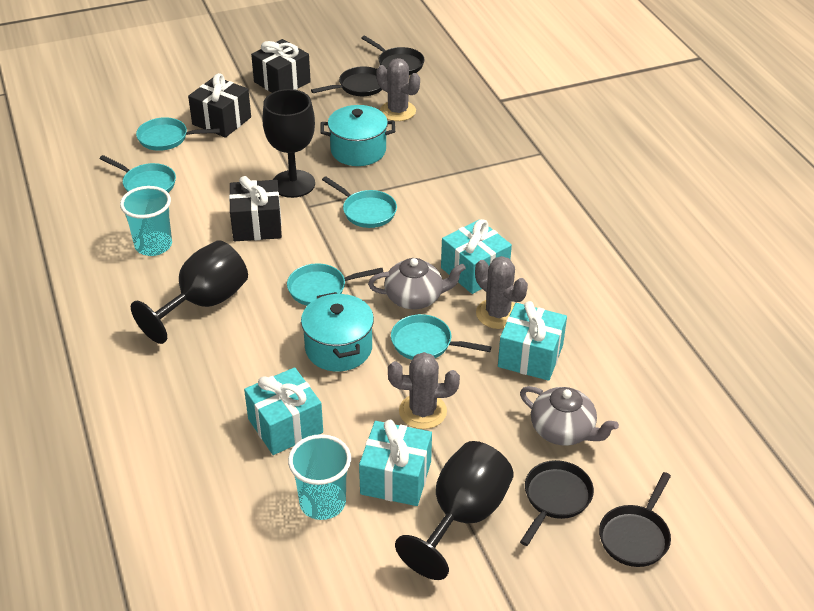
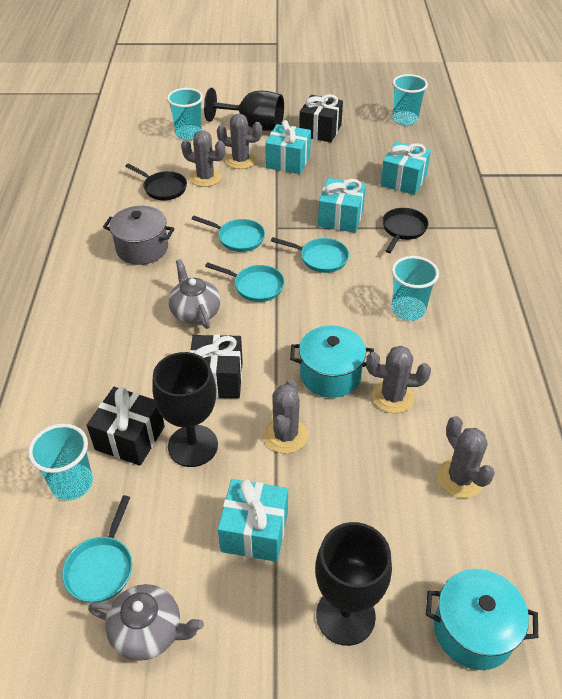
black pan: 4 -> 2
grey cactus: 3 -> 5
grey pot: 0 -> 1
turquoise cup: 2 -> 4
turquoise pan: 5 -> 4

